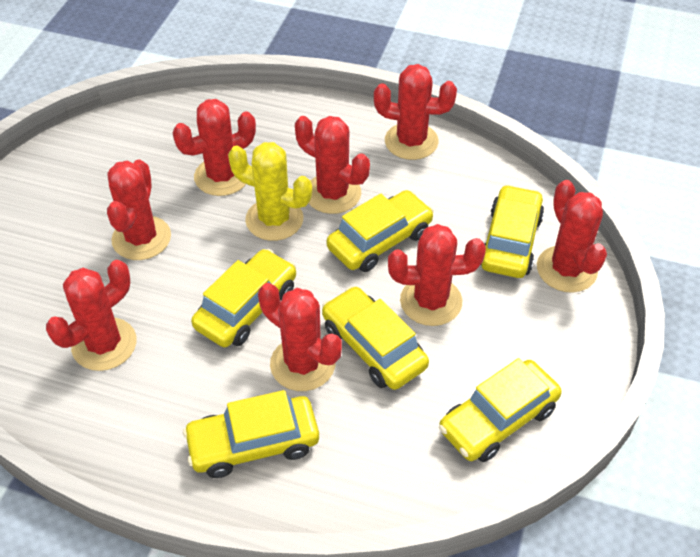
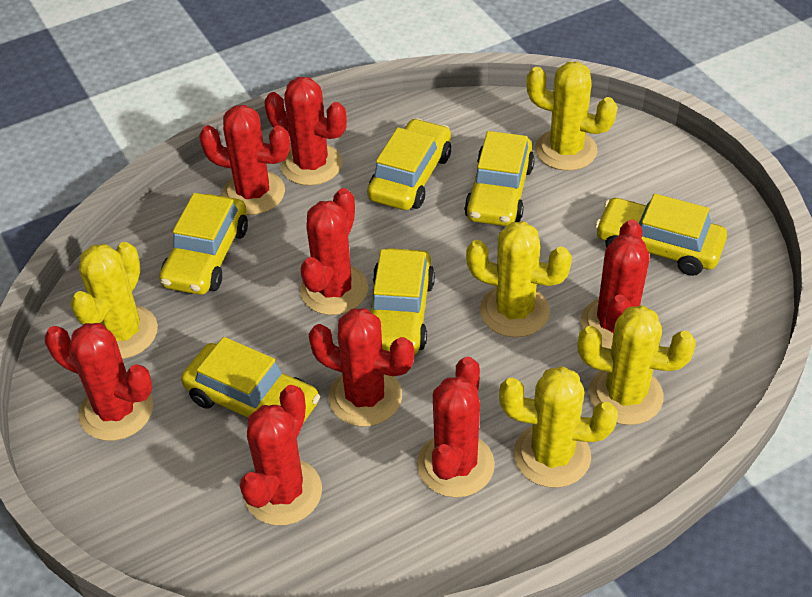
yellow cactus: 1 -> 5

